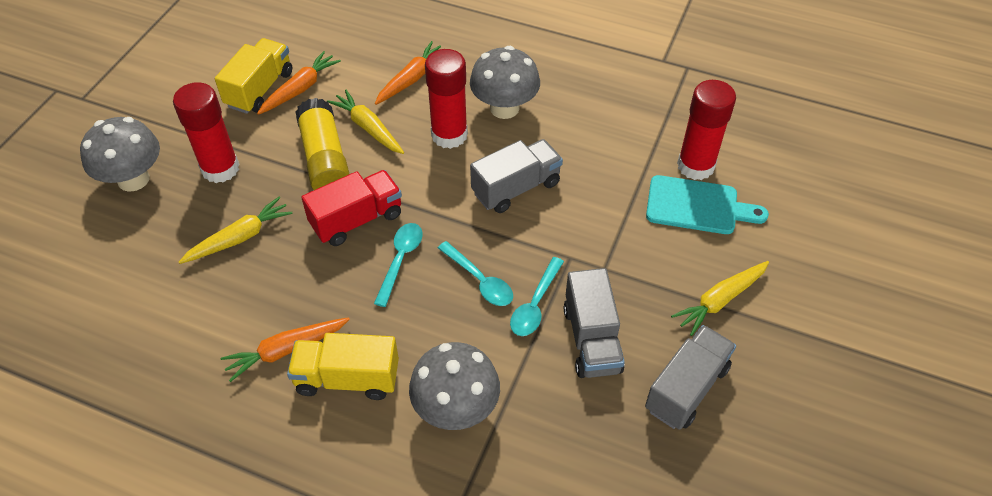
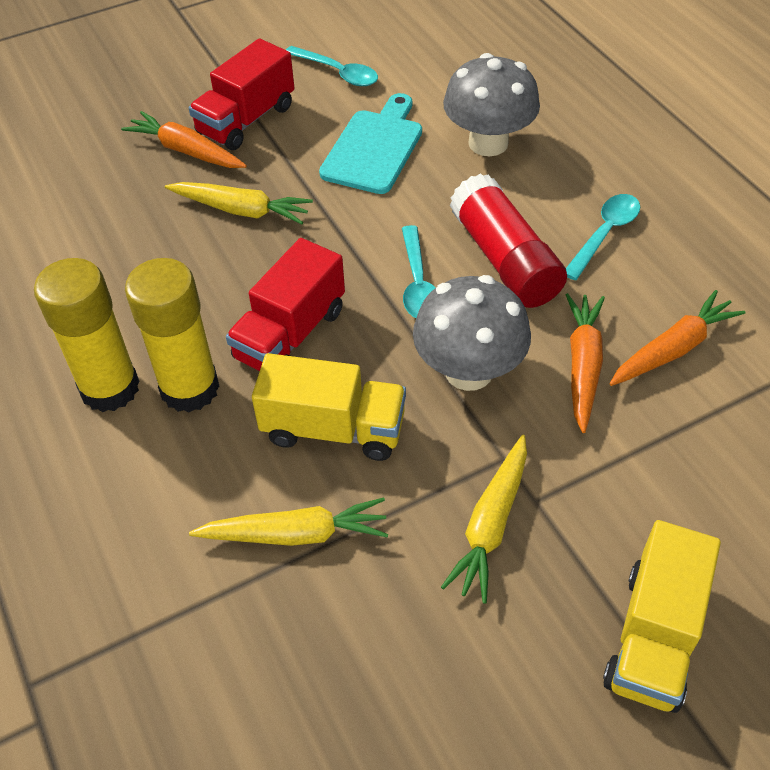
grey mushroom: 3 -> 2
grey truck: 3 -> 0
red glue stick: 3 -> 1
red truck: 1 -> 2
yellow glue stick: 1 -> 2

